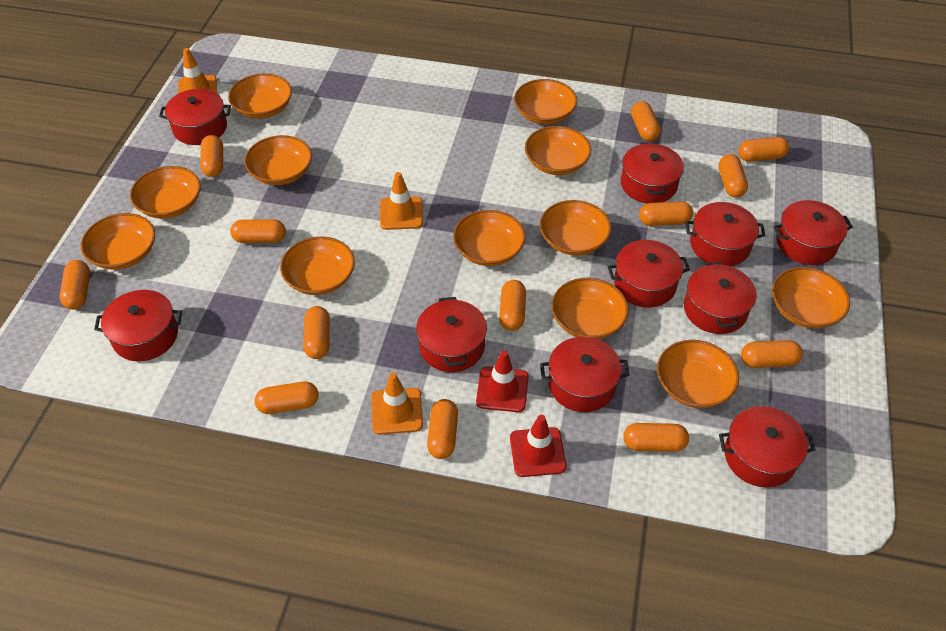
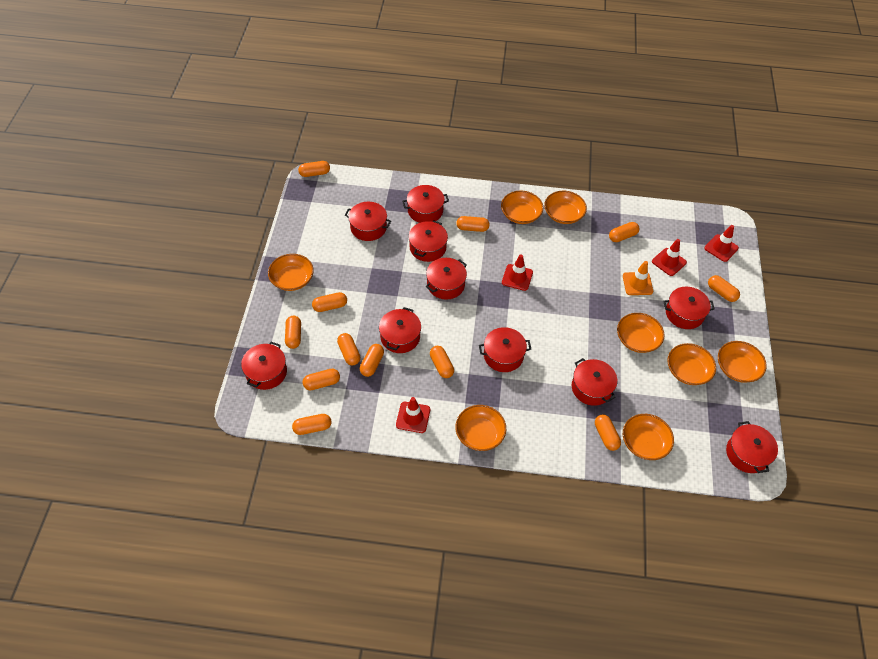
orange bowl: 12 -> 8
orange capsule: 13 -> 12
orange traffic cone: 3 -> 1
red traffic cone: 2 -> 4

